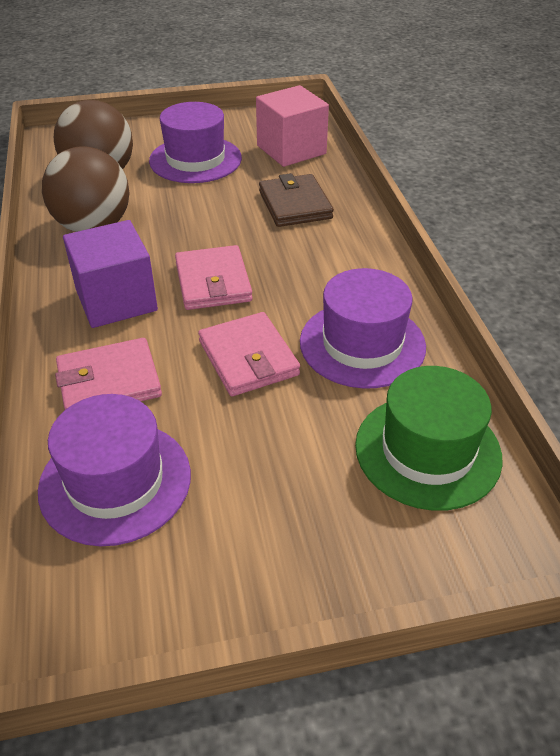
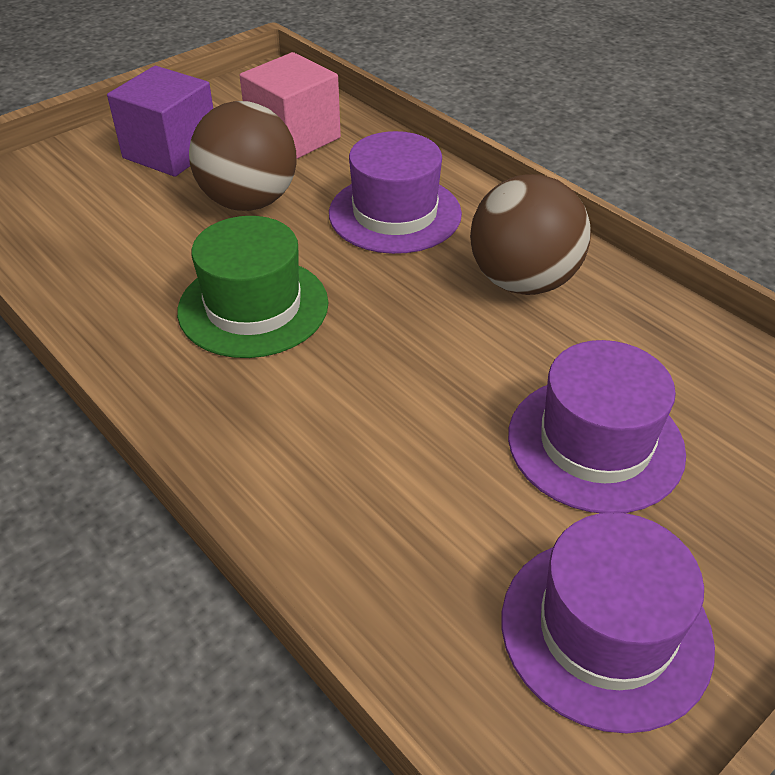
brown wallet: 1 -> 0
pink wallet: 3 -> 0

